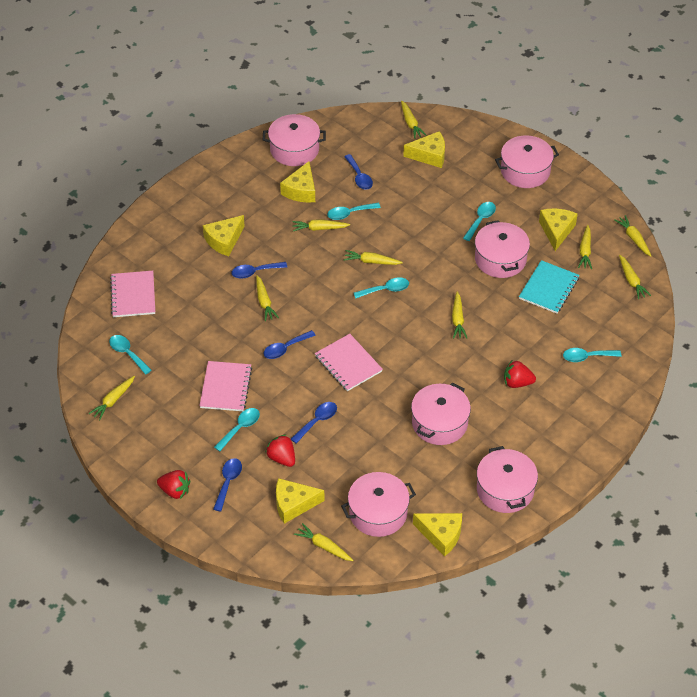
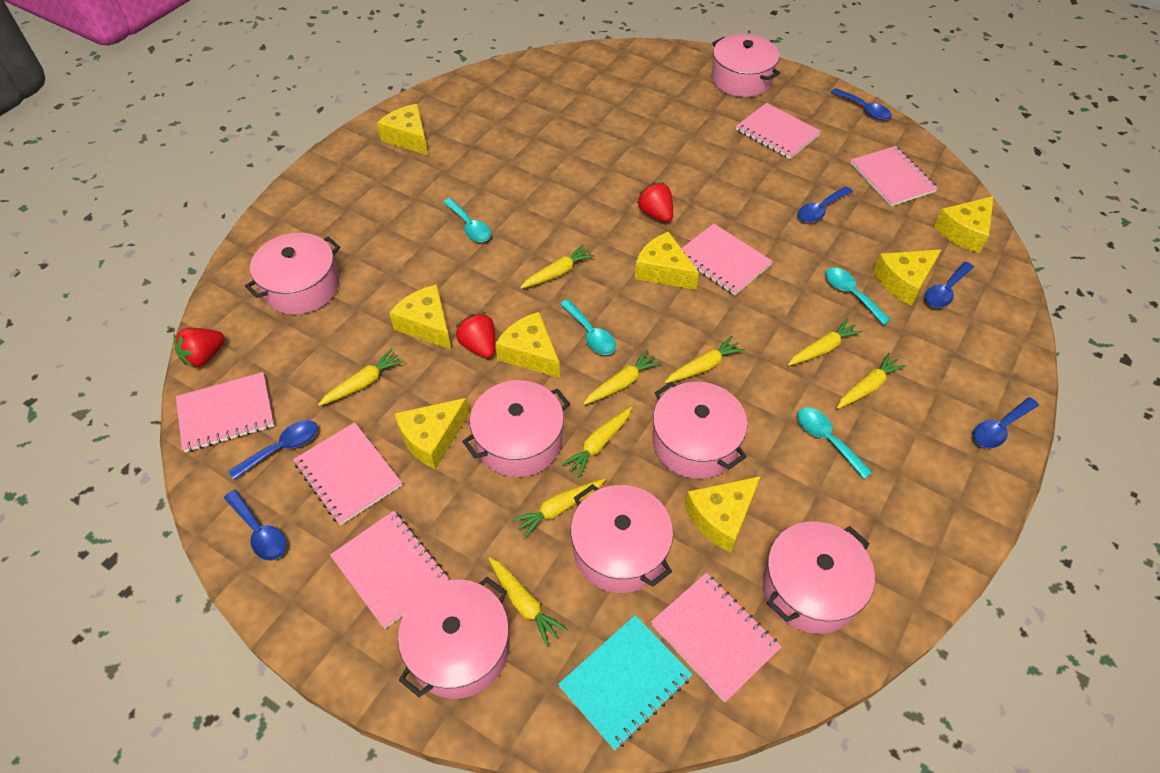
blue spoon: 5 -> 6
pink notebook: 3 -> 7
pink pot: 6 -> 7
turquoise spoon: 6 -> 4
yellow carrot: 10 -> 9
yellow cheese: 6 -> 8

